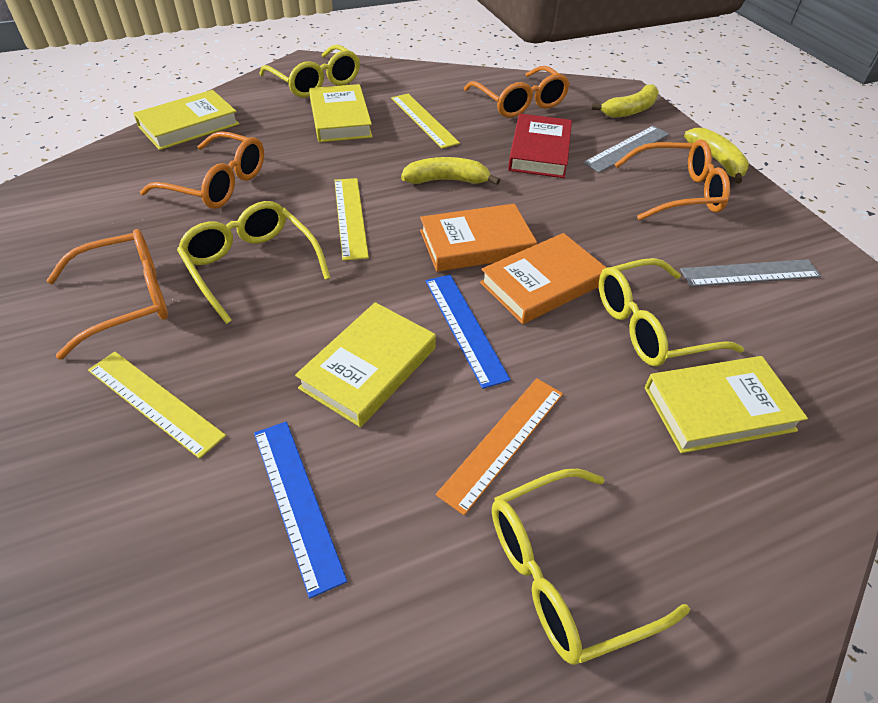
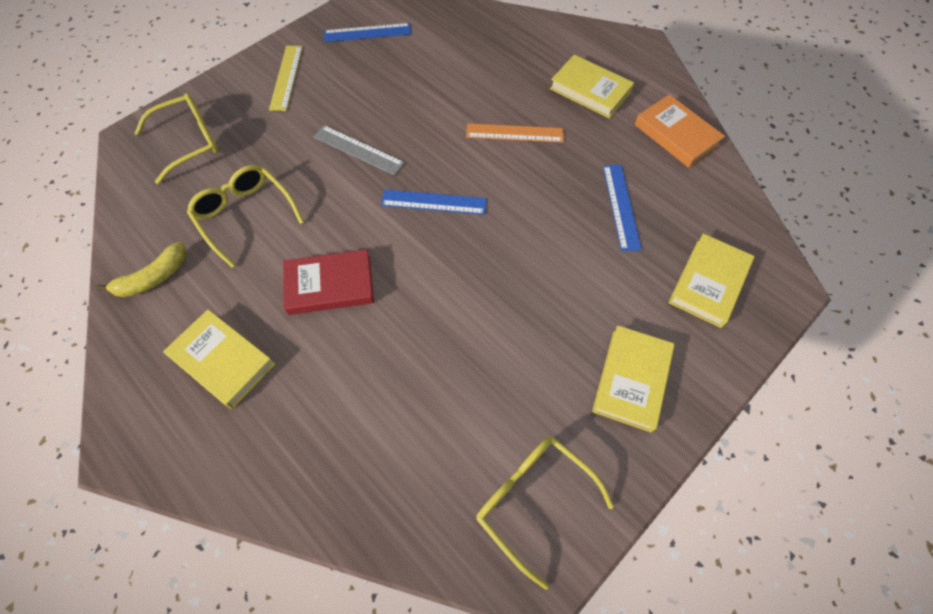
blue ruler: 2 -> 3
grey ruler: 2 -> 1
orange book: 2 -> 1
orange glasses: 4 -> 0
yellow banana: 3 -> 1
yellow glasses: 4 -> 3
yellow ruler: 3 -> 1

